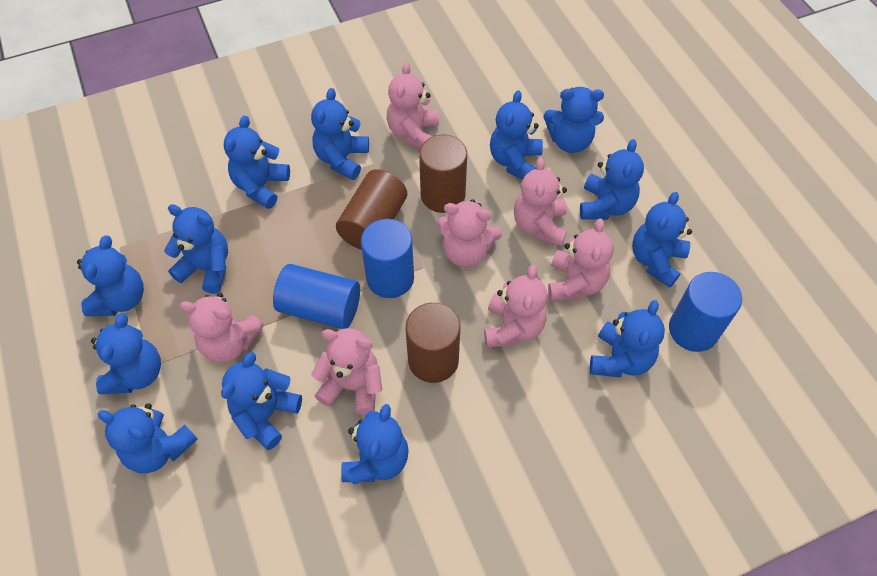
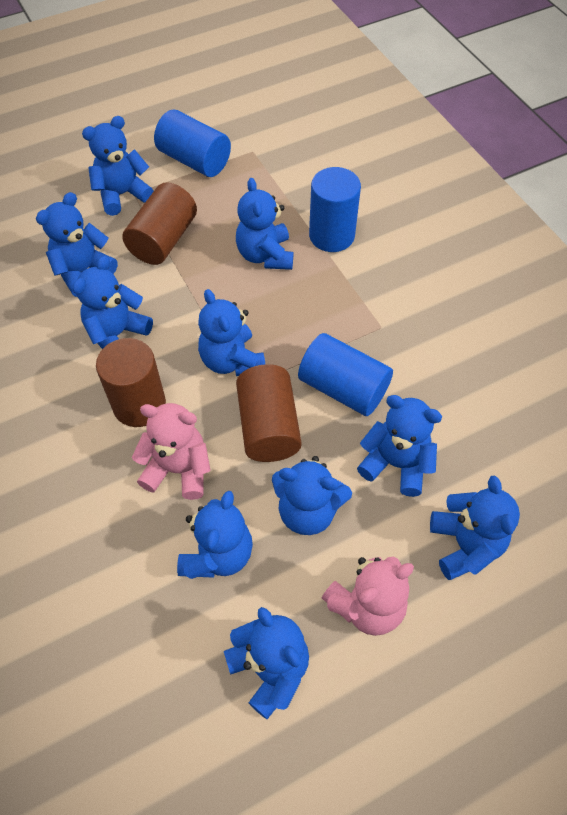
blue teddy bear: 13 -> 10
pink teddy bear: 7 -> 2

